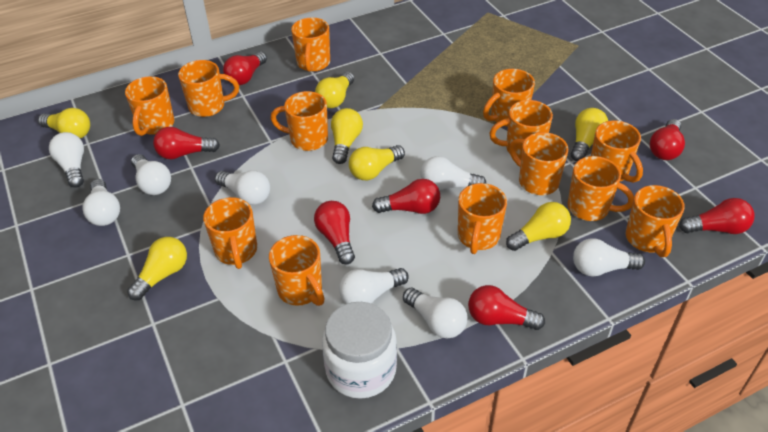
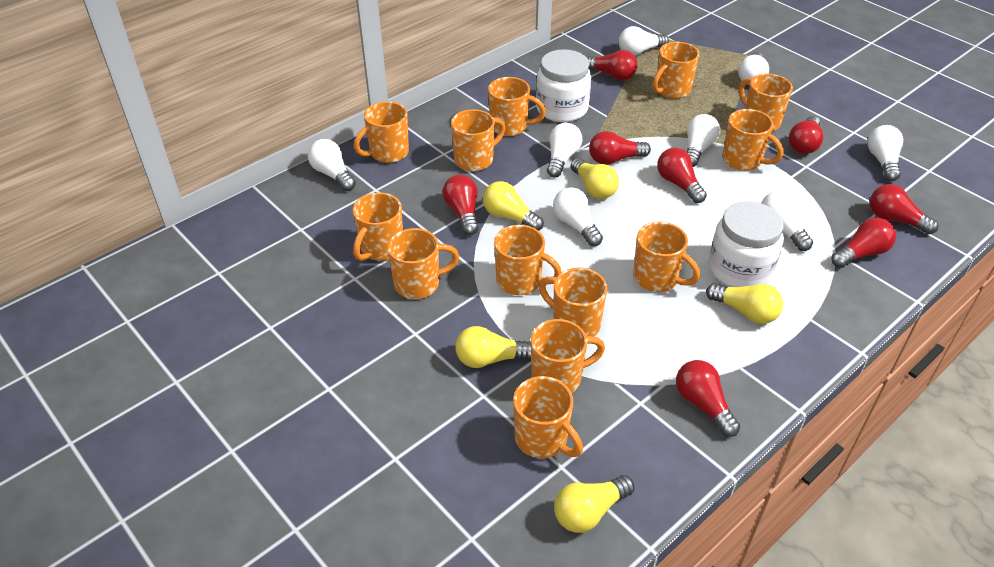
red light bulb: 7 -> 8
white jar: 1 -> 2
yellow light bulb: 7 -> 5

